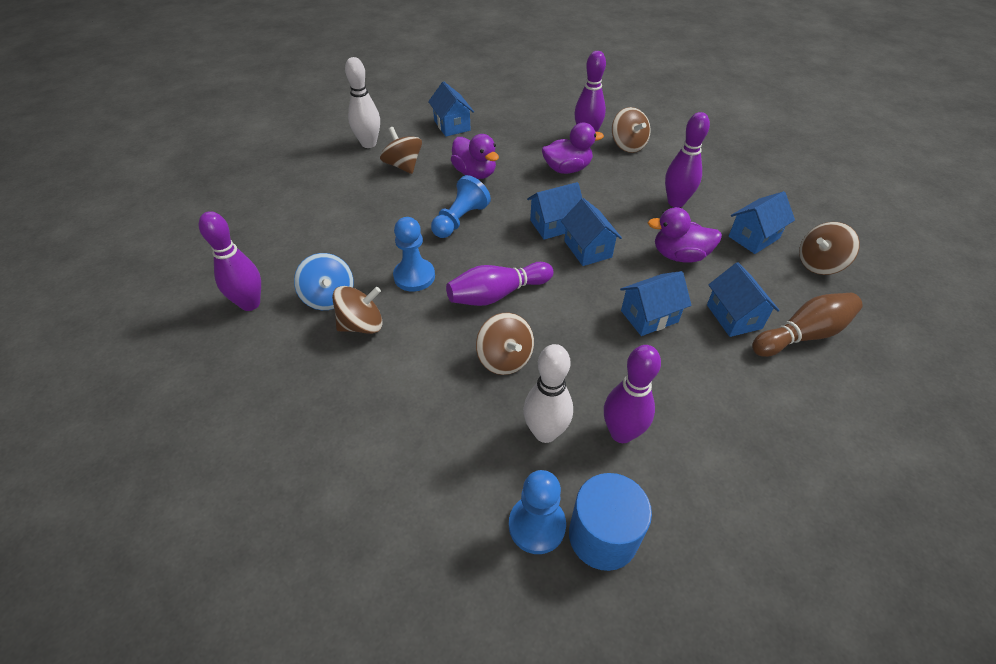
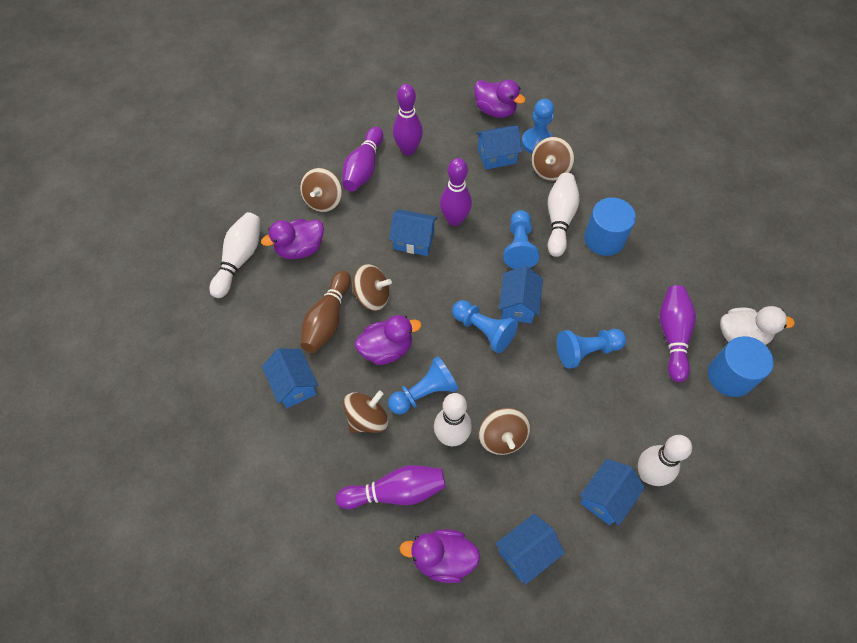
blue cylinder: 1 -> 2
blue pawn: 3 -> 5
blue spinning top: 1 -> 0
purple duck: 3 -> 4
white bowling pin: 2 -> 4
white duck: 0 -> 1

